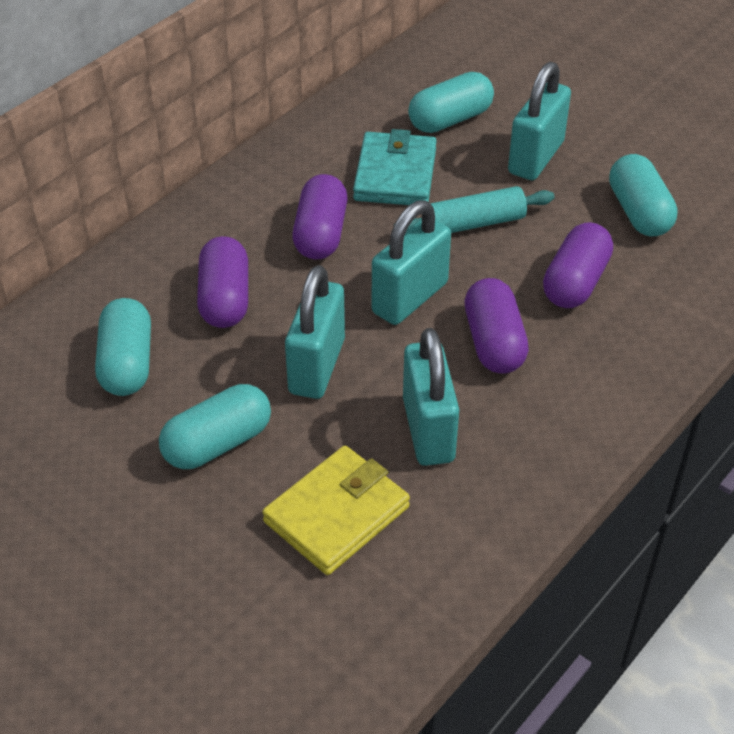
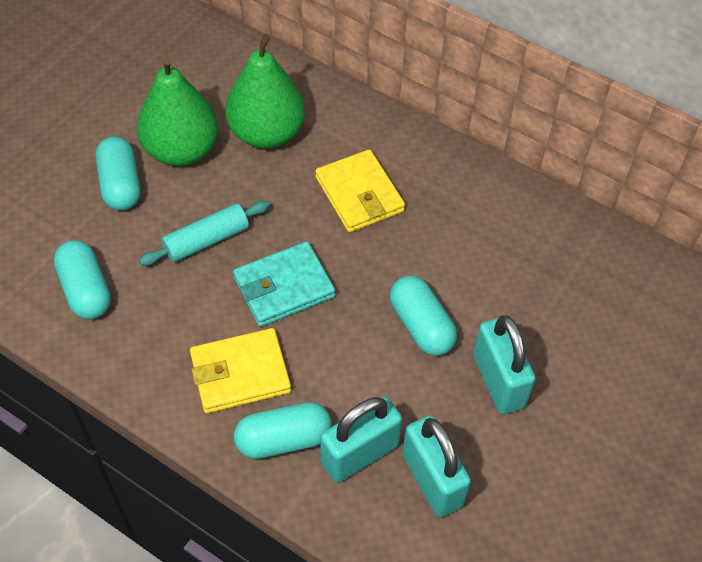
green pear: 0 -> 2
purple capsule: 4 -> 0
turquoise padlock: 4 -> 3
yellow wallet: 1 -> 2

